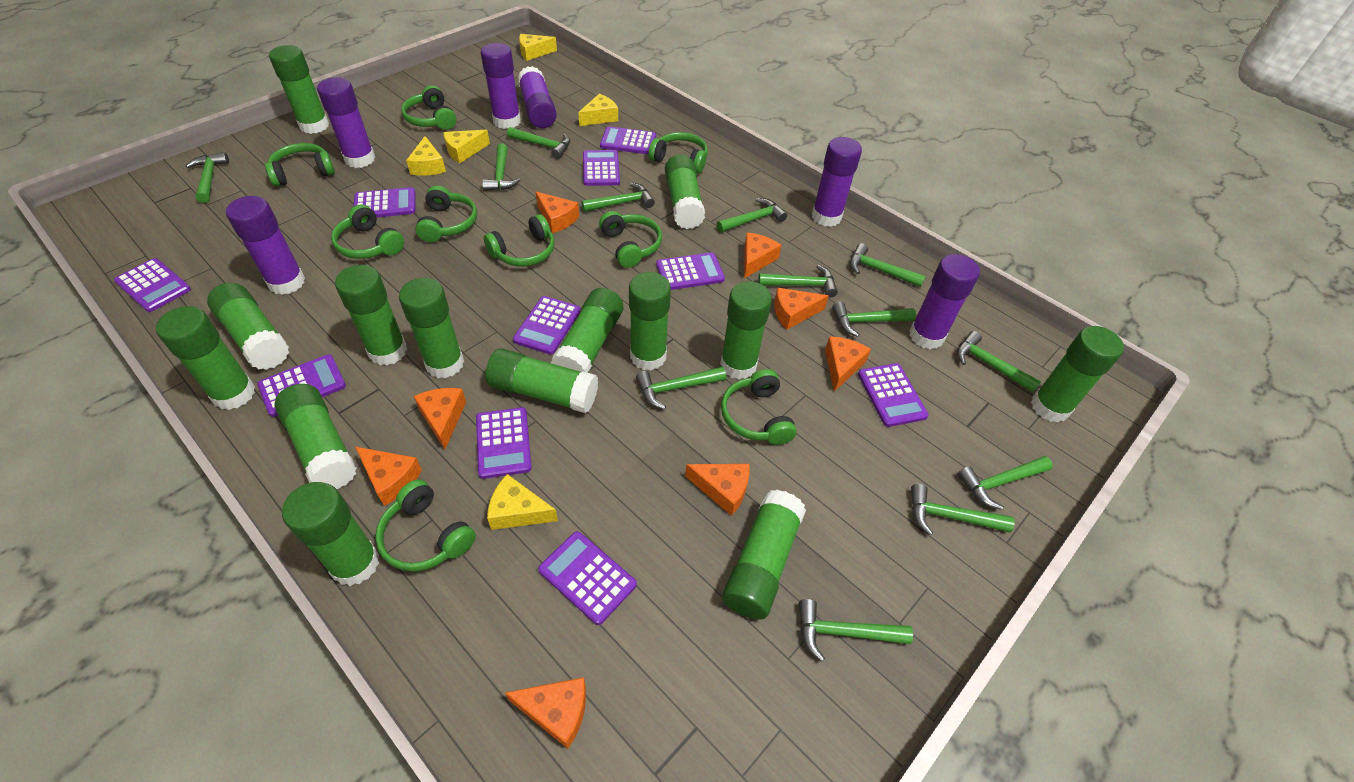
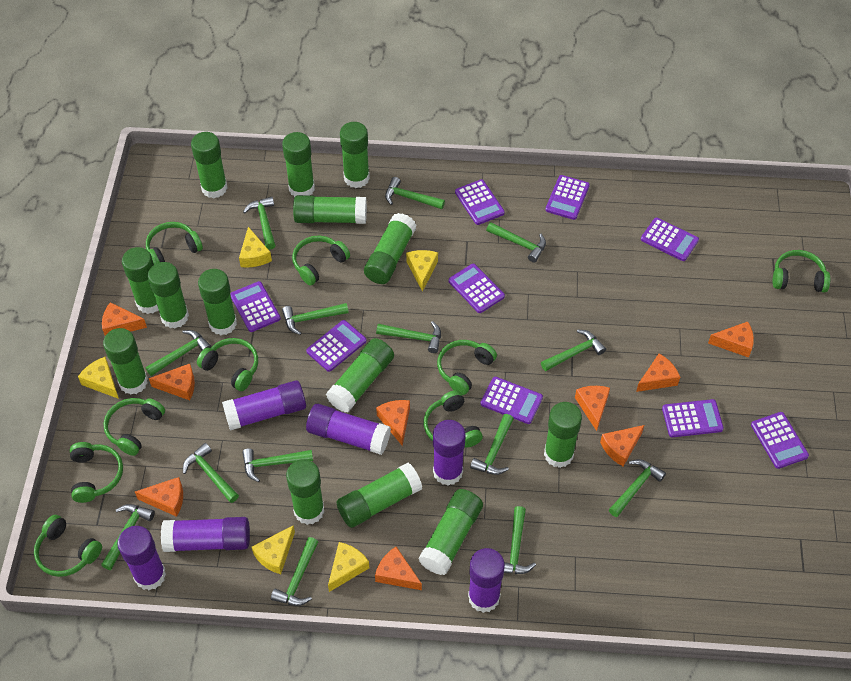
green hammer: 13 -> 14
orange cheese: 8 -> 9
purple calculator: 10 -> 9

